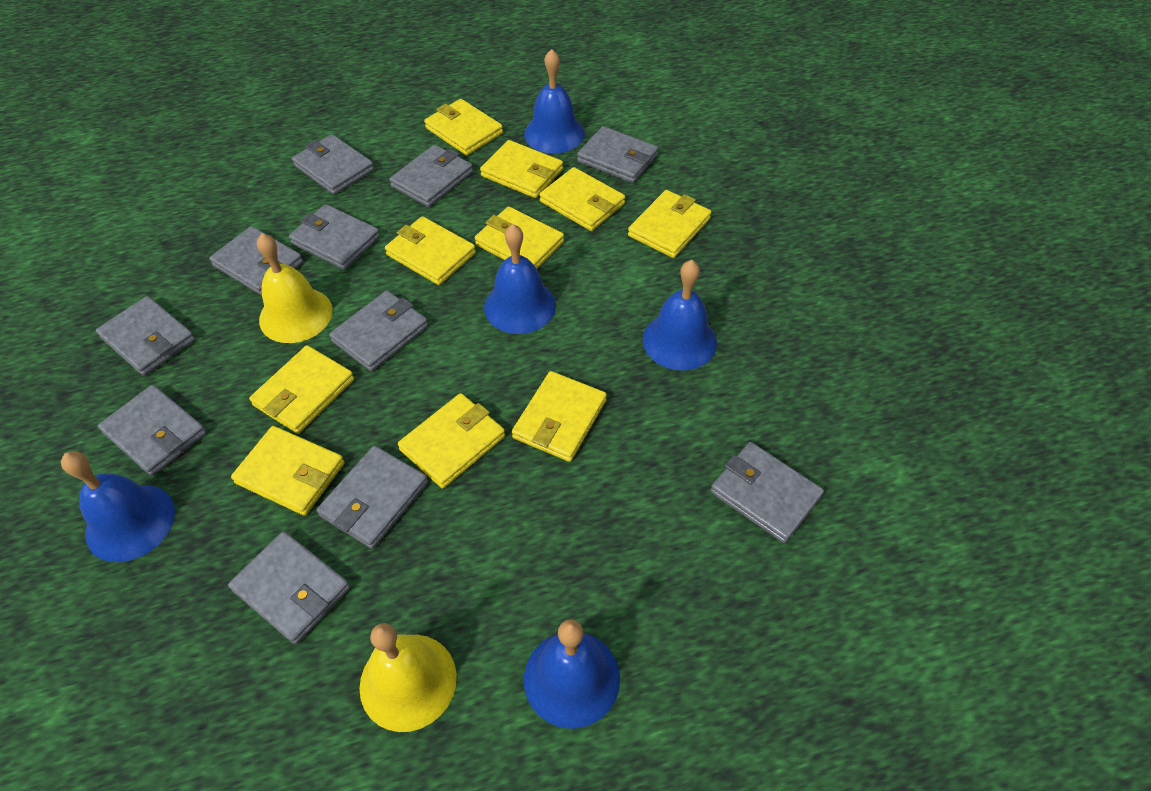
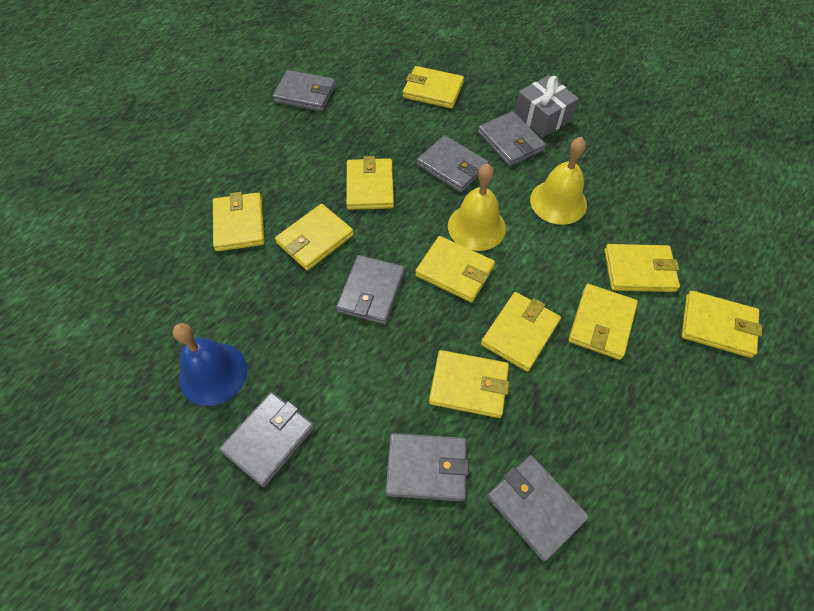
blue bell: 5 -> 1
grey gift: 0 -> 1
grey wallet: 11 -> 7

